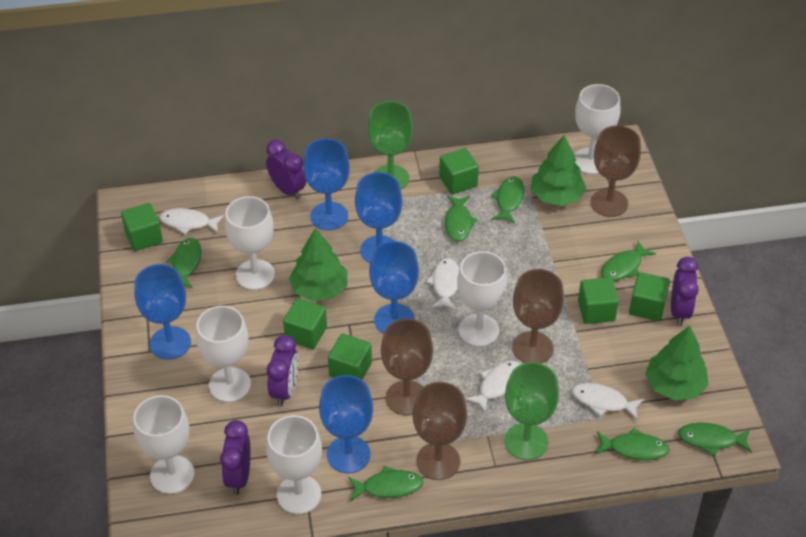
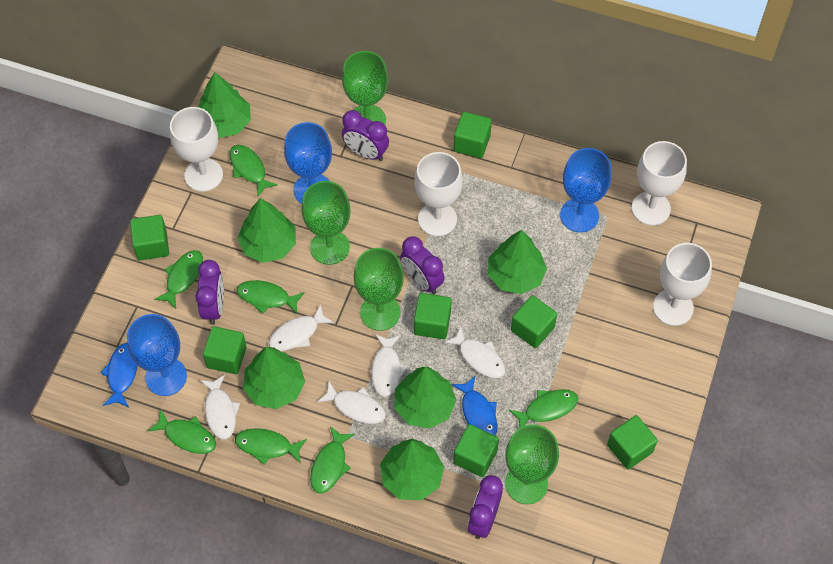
blue fish: 0 -> 2
blue goblet: 5 -> 3
brown goblet: 4 -> 0
green cube: 6 -> 7
green goblet: 2 -> 4
green tree: 3 -> 6
white fish: 4 -> 5
white goblet: 6 -> 4

